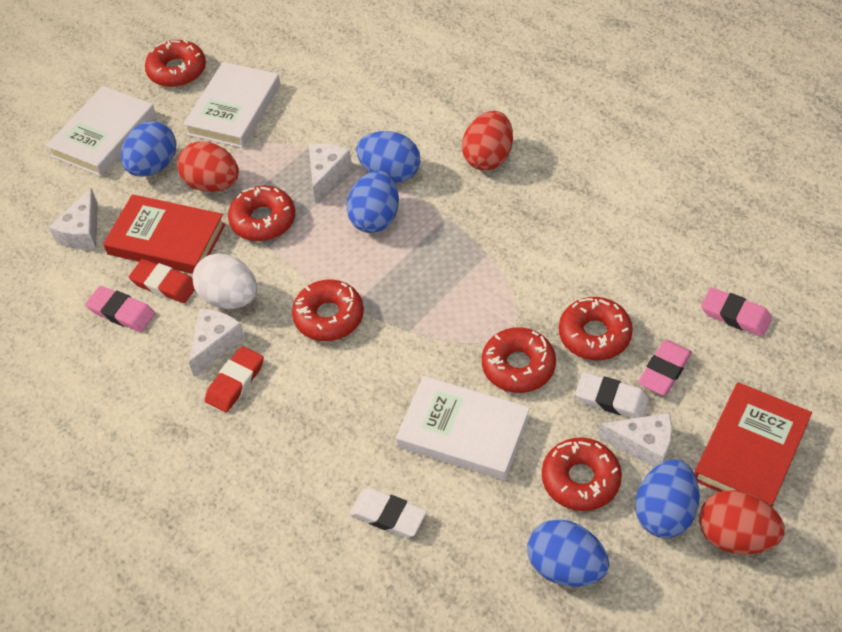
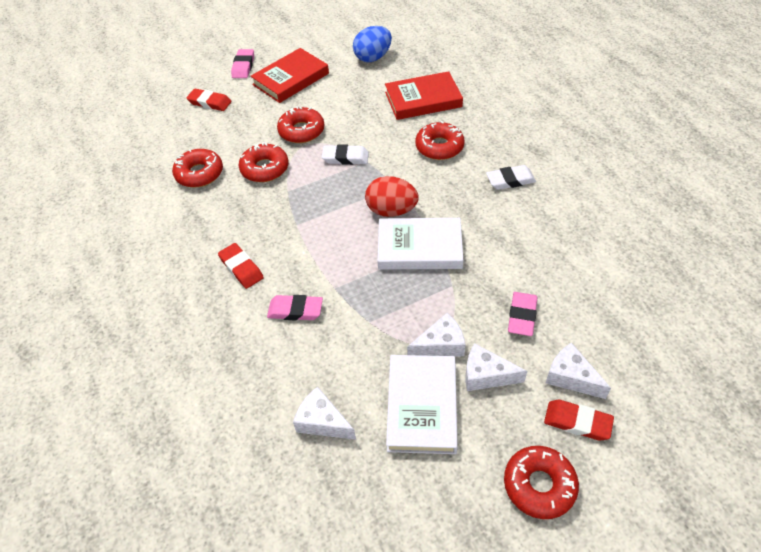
blue egg: 5 -> 1
red donut: 6 -> 5
red egg: 3 -> 1
red eraser: 2 -> 3
white book: 3 -> 2
white egg: 1 -> 0

